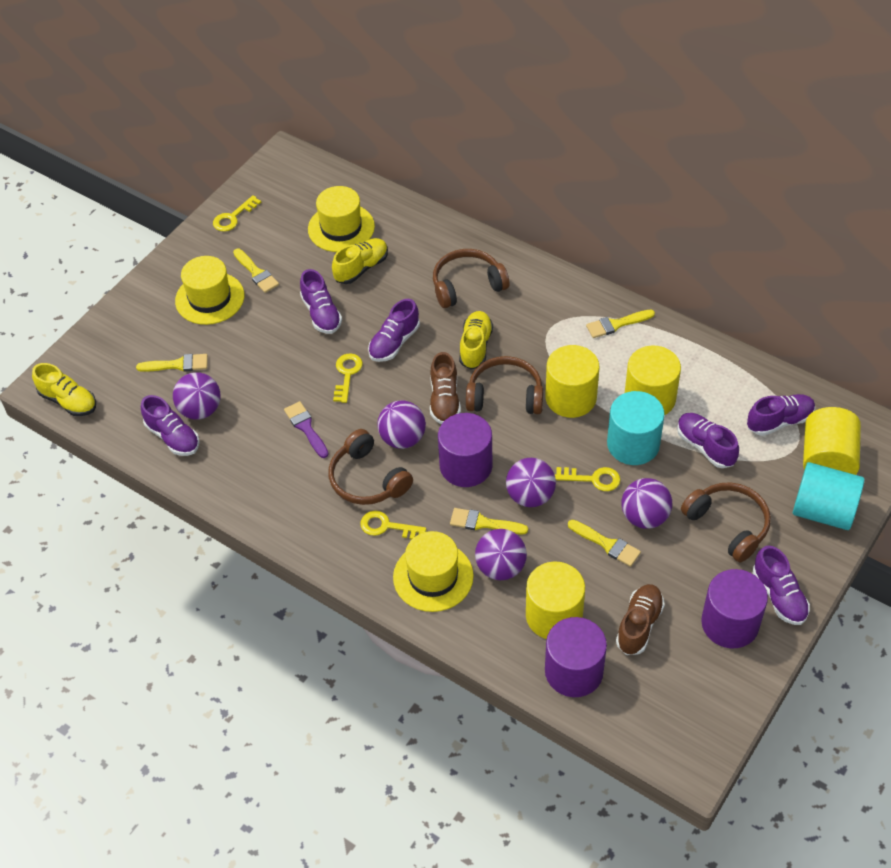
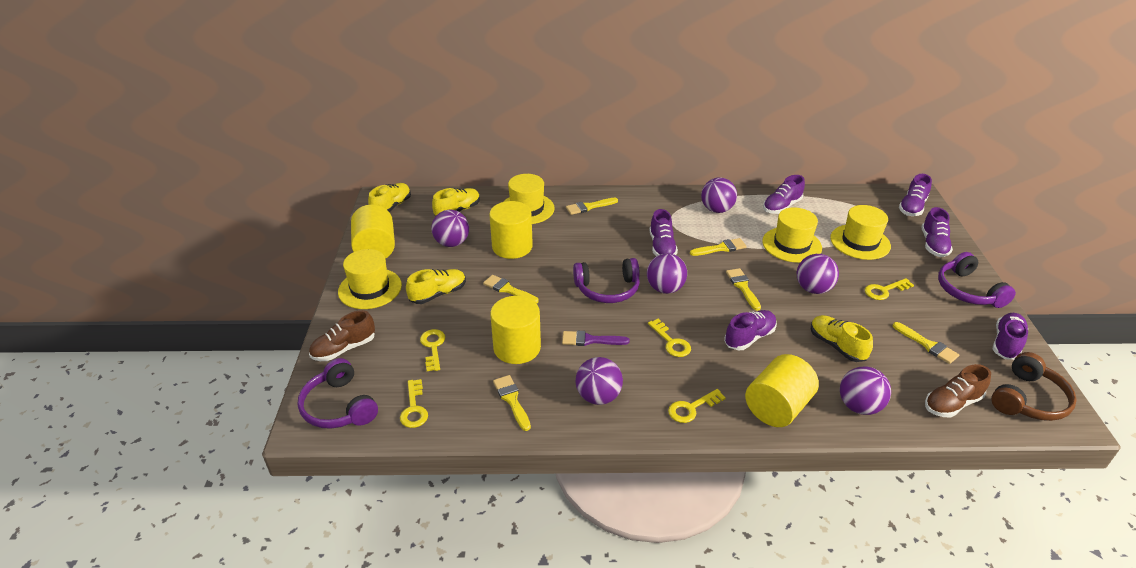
brown headphones: 4 -> 1
purple ball: 5 -> 6
purple cylinder: 3 -> 0
purple headphones: 0 -> 3
turquoise cylinder: 2 -> 0
yellow brush: 5 -> 6
yellow hat: 3 -> 4
yellow key: 4 -> 5
yellow shoe: 3 -> 4

